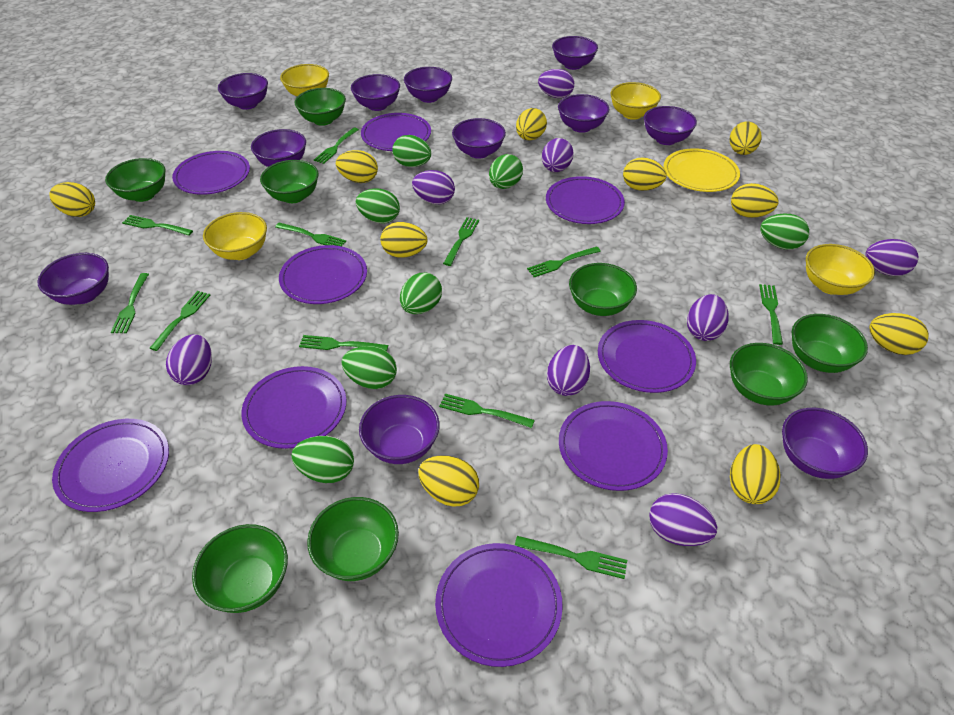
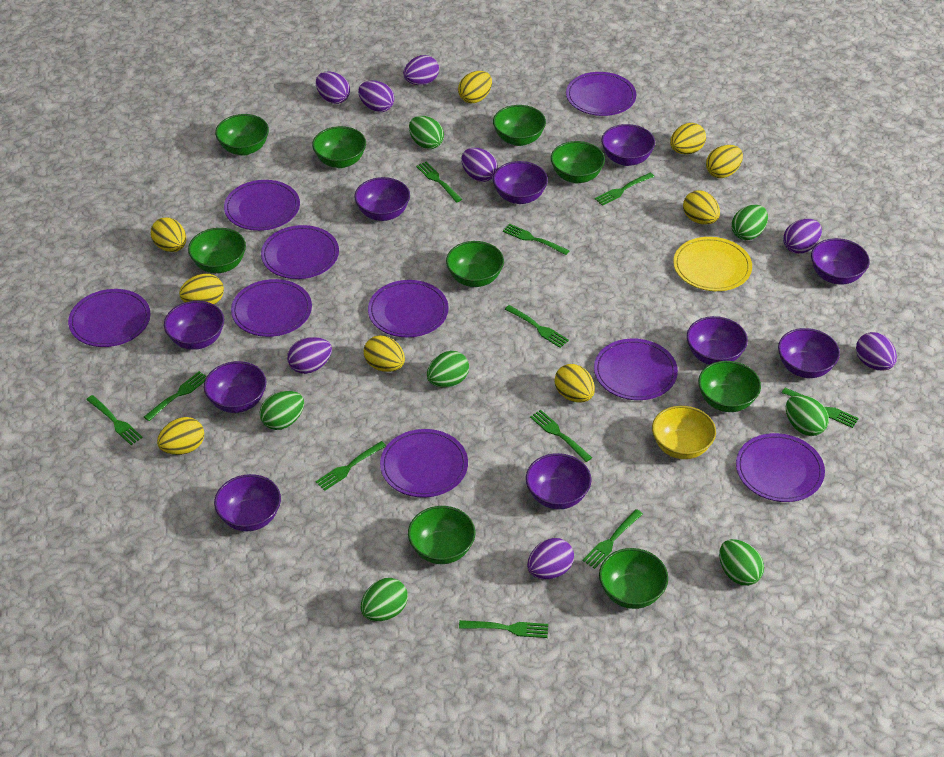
green bowl: 8 -> 9
purple bowl: 11 -> 10
yellow bowl: 4 -> 1
yellow egg: 10 -> 9

